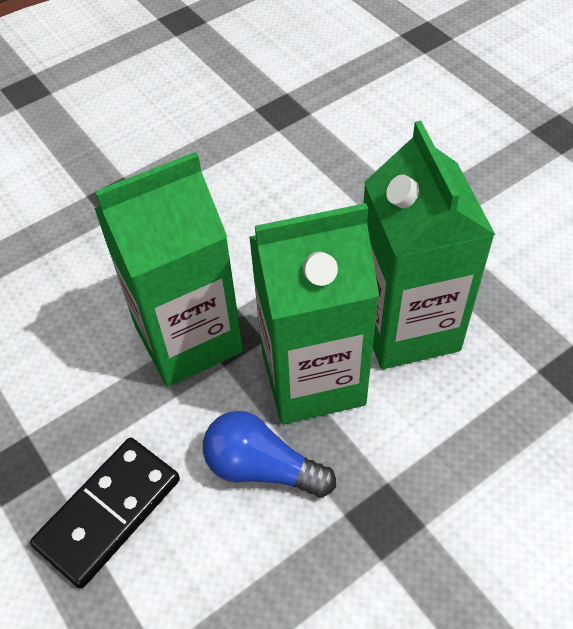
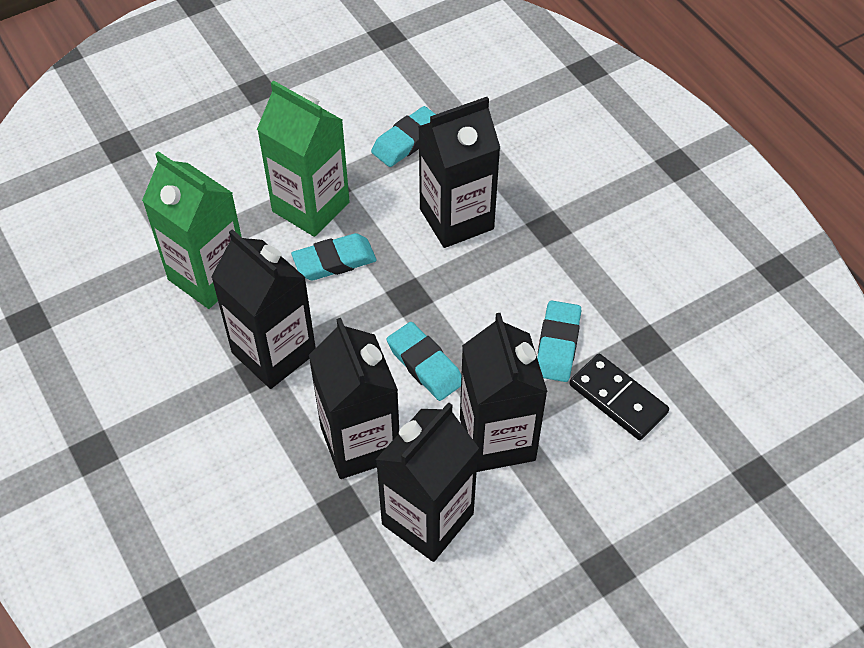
black carton: 0 -> 5
blue light bulb: 1 -> 0
green carton: 3 -> 2
turquoise eraser: 0 -> 4

